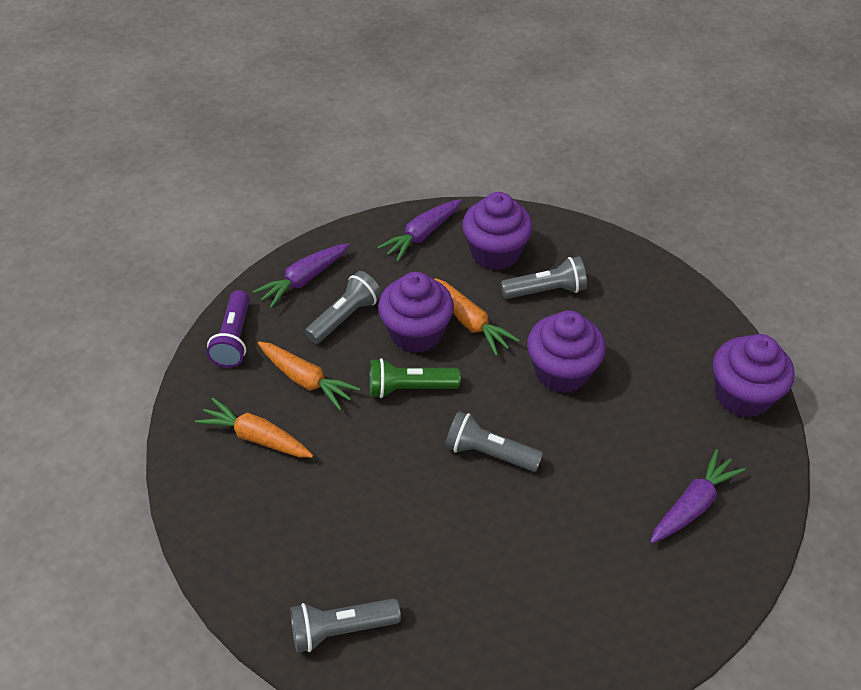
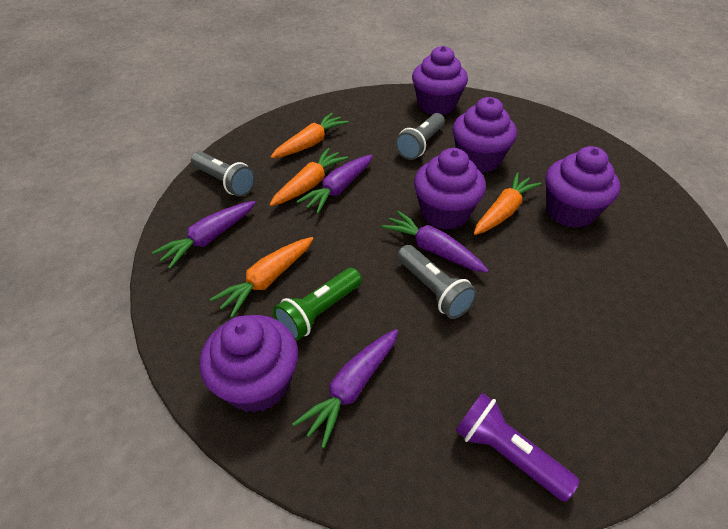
grey flashlight: 4 -> 3
orange carrot: 3 -> 4
purple carrot: 3 -> 4
purple cupcake: 4 -> 5

